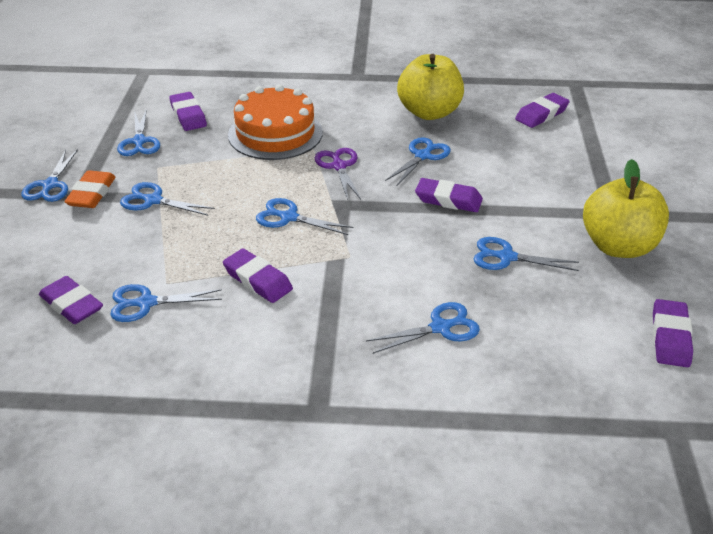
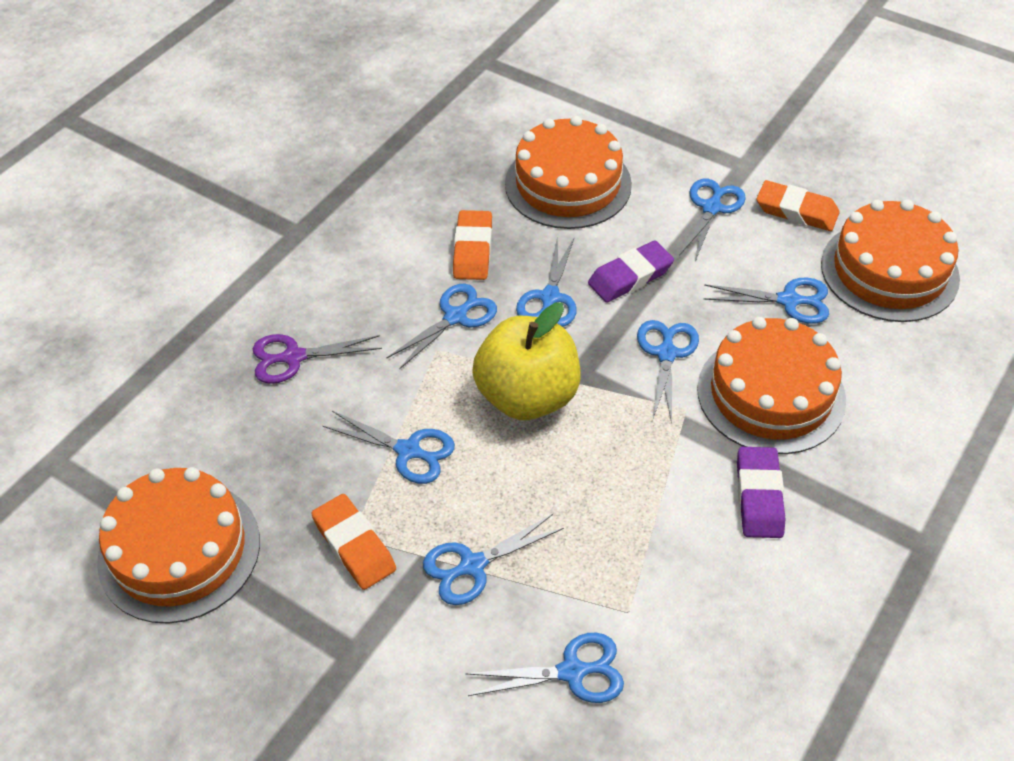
orange cake: 1 -> 4
orange eraser: 1 -> 3
purple eraser: 6 -> 2
yellow apple: 2 -> 1

